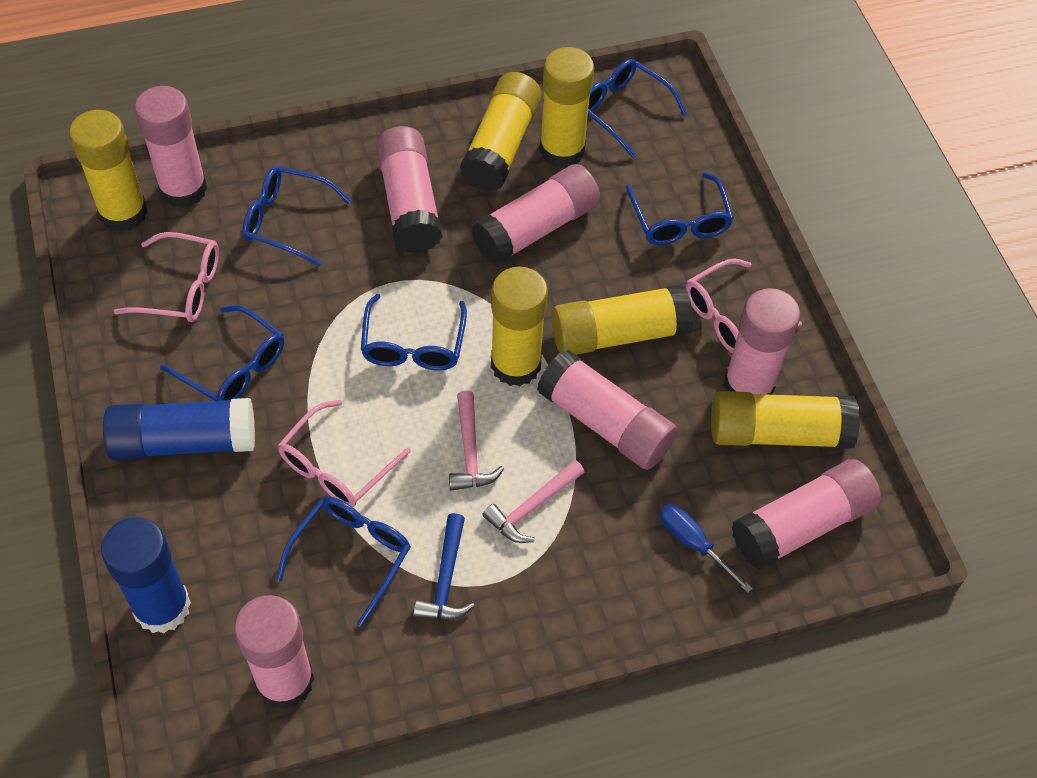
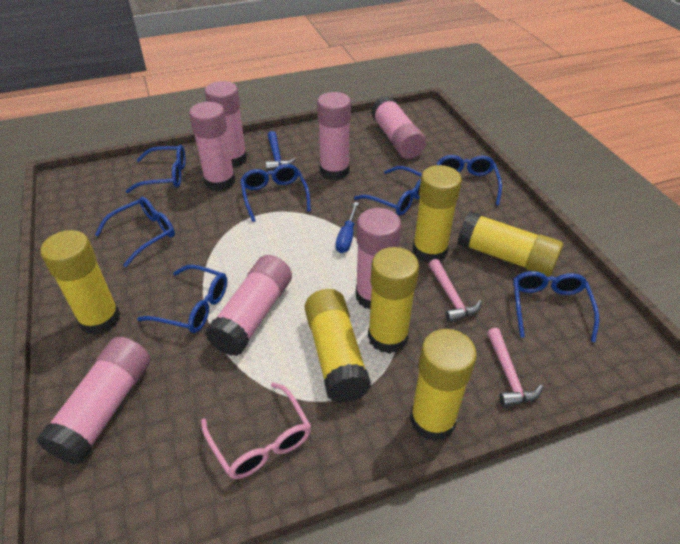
blue glasses: 6 -> 7
blue glue stick: 2 -> 0
pink glasses: 3 -> 1

